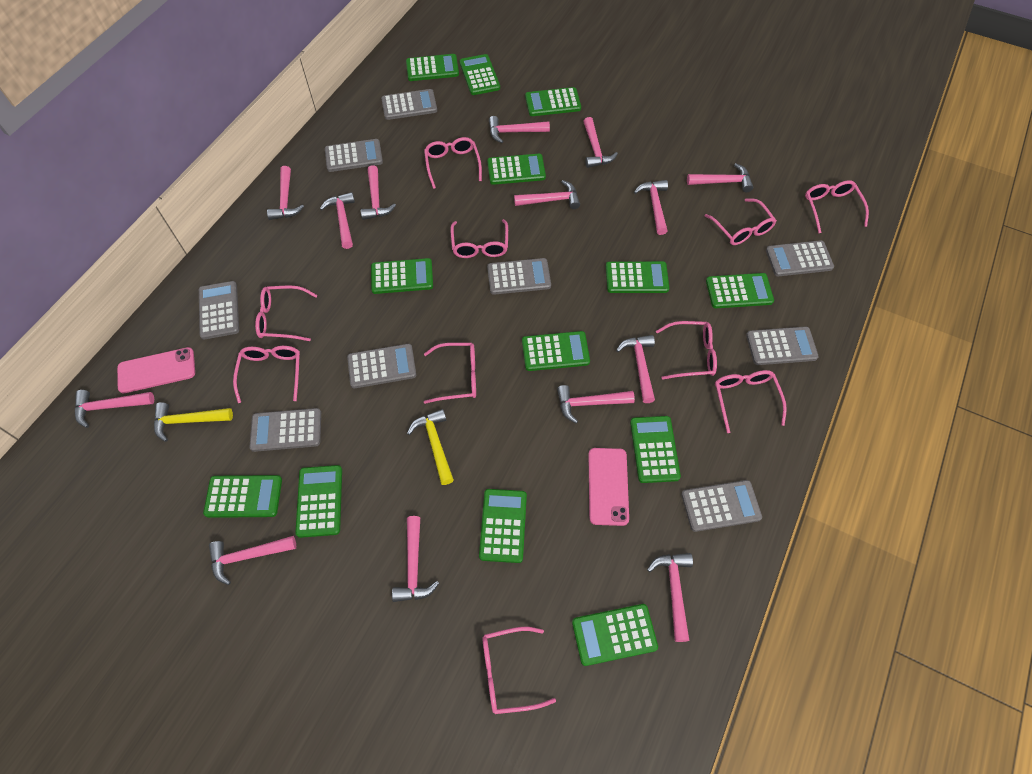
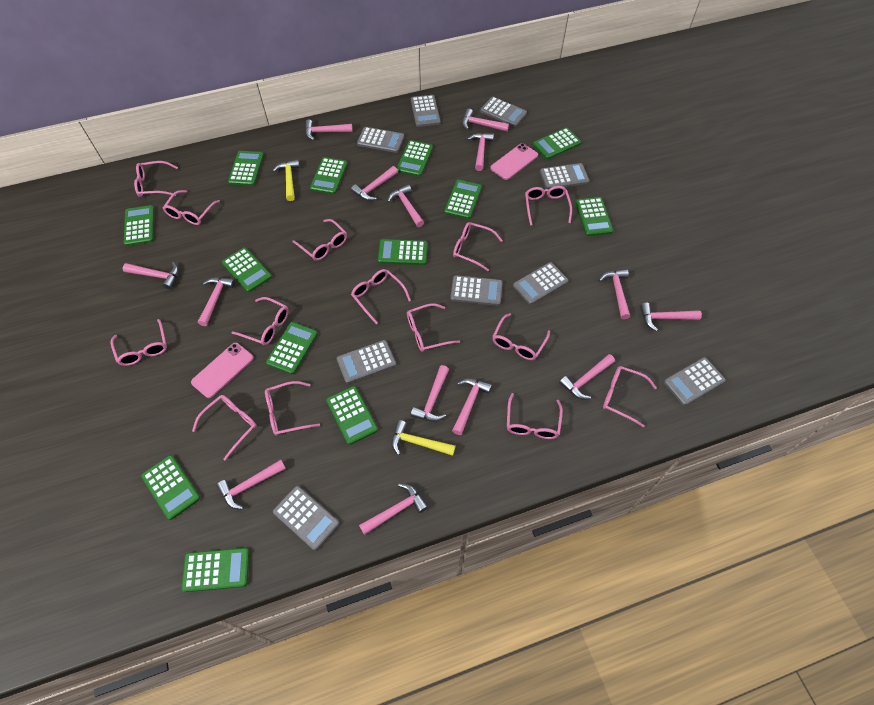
pink glasses: 10 -> 14

